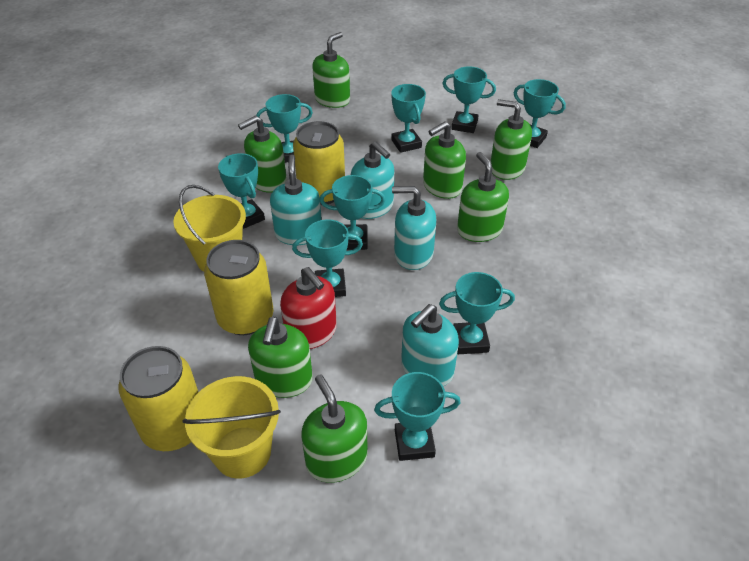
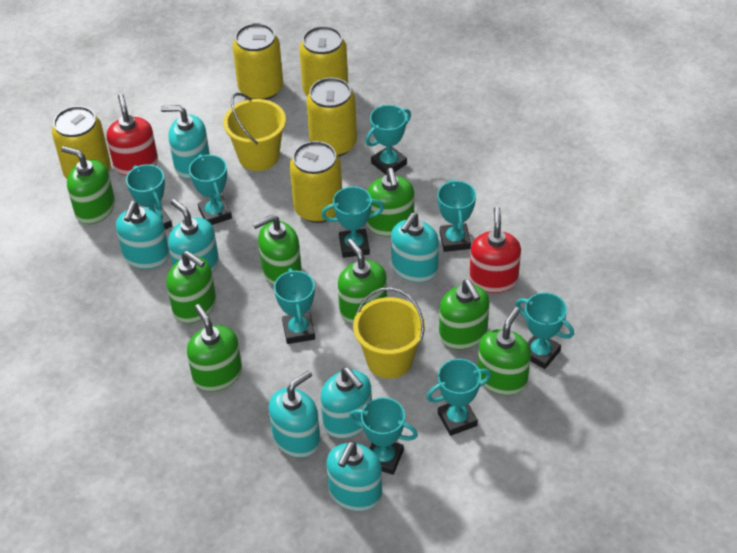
green soap dispenser: 7 -> 8
red soap dispenser: 1 -> 2
turquoise soap dispenser: 4 -> 7
yellow can: 3 -> 5

